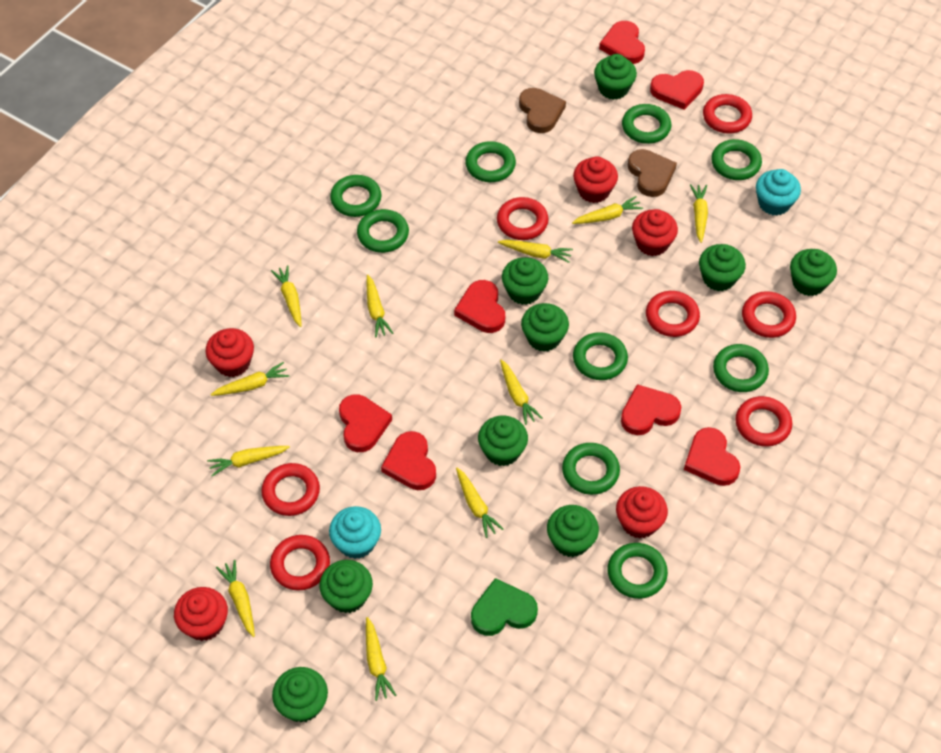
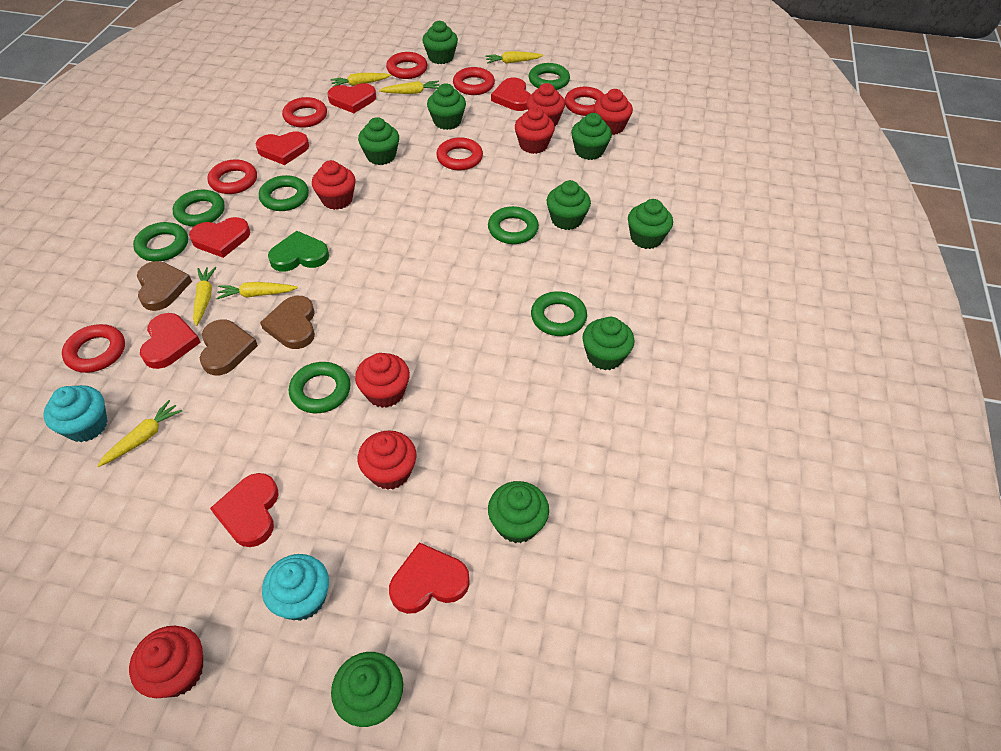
brown heart: 2 -> 3
green ring: 9 -> 7
red cupcake: 5 -> 7
yellow carrot: 11 -> 6

